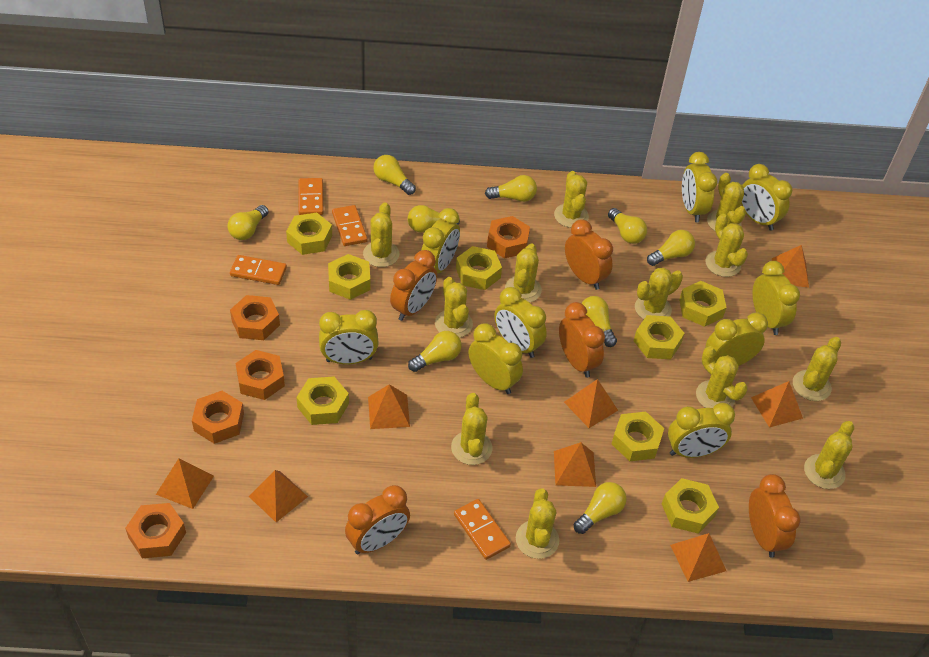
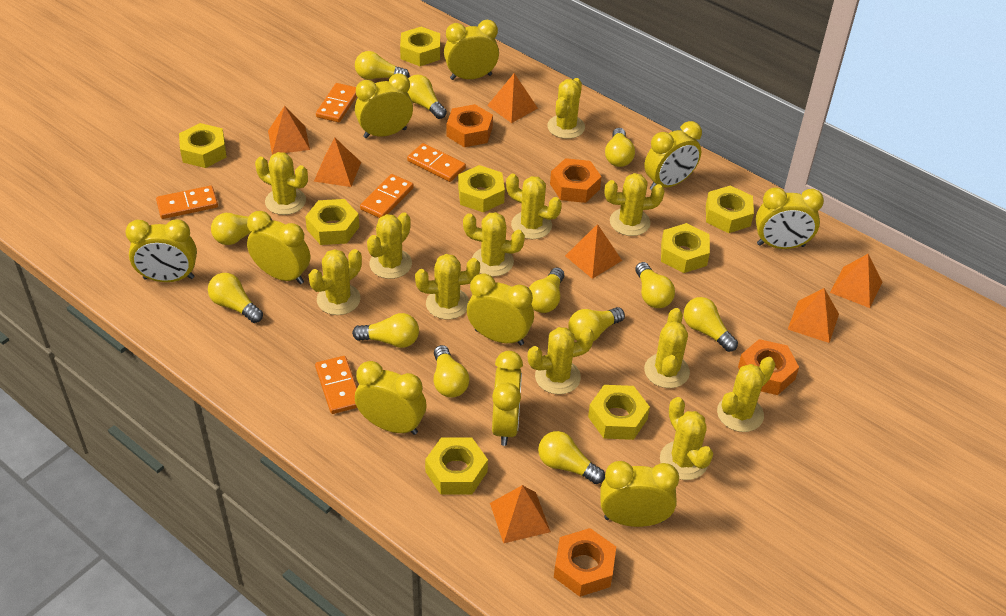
orange clock: 5 -> 0
orange domino: 4 -> 5
orange nut: 5 -> 4
orange pyramid: 8 -> 7
yellow clock: 9 -> 10
yellow light bulb: 9 -> 12

